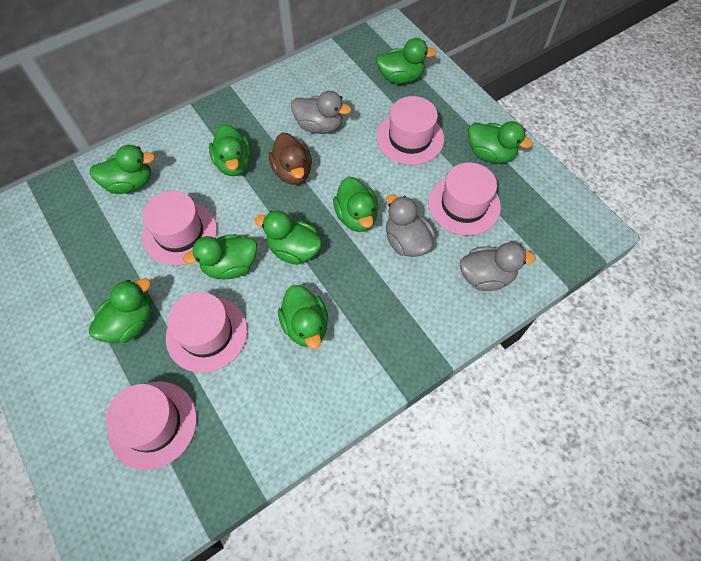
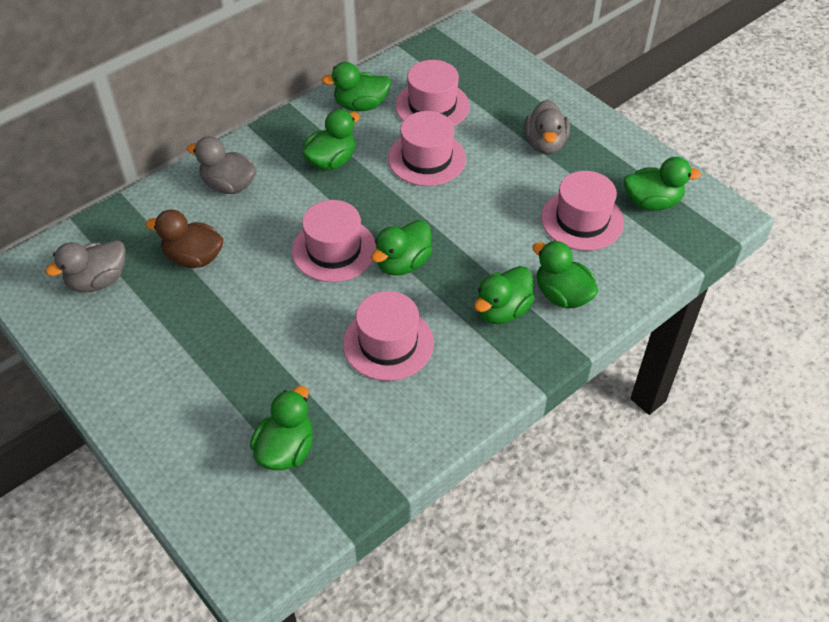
green duck: 9 -> 7

